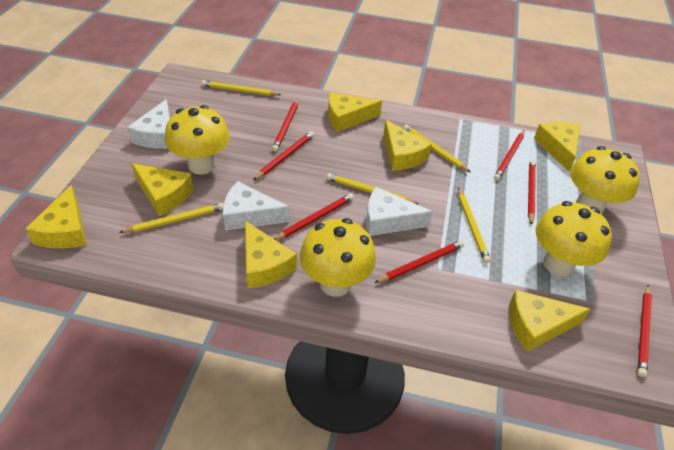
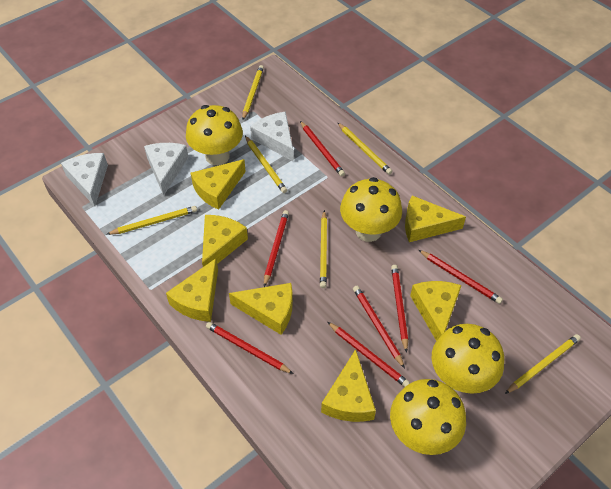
yellow pencil: 5 -> 6

